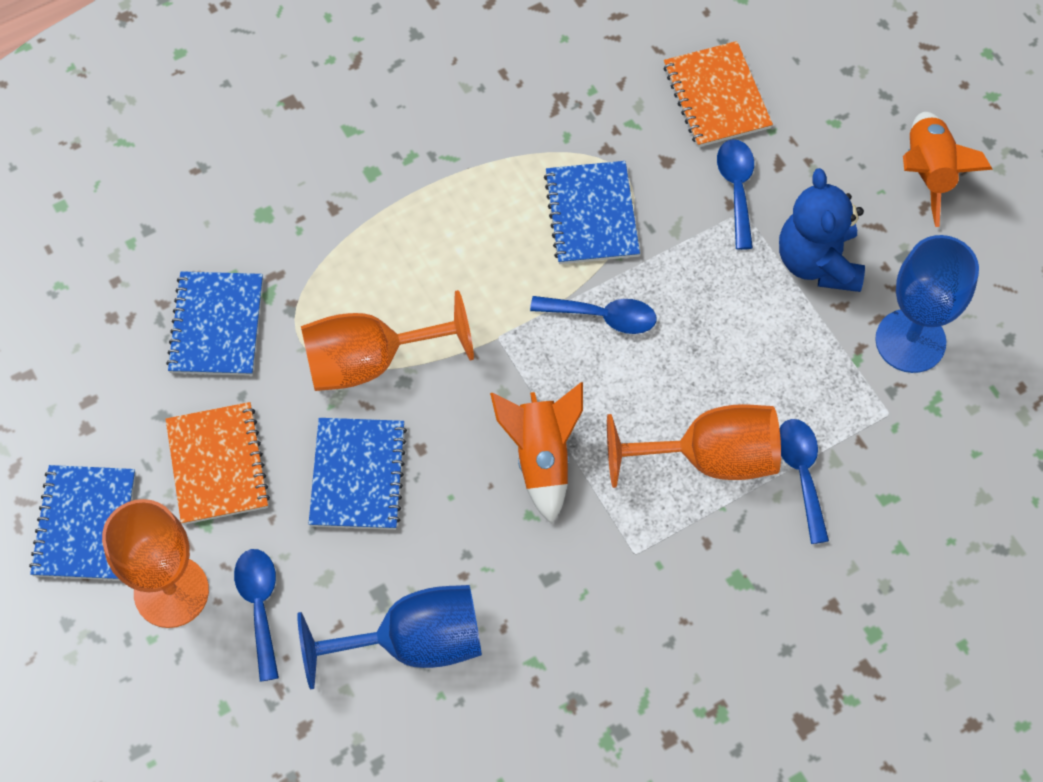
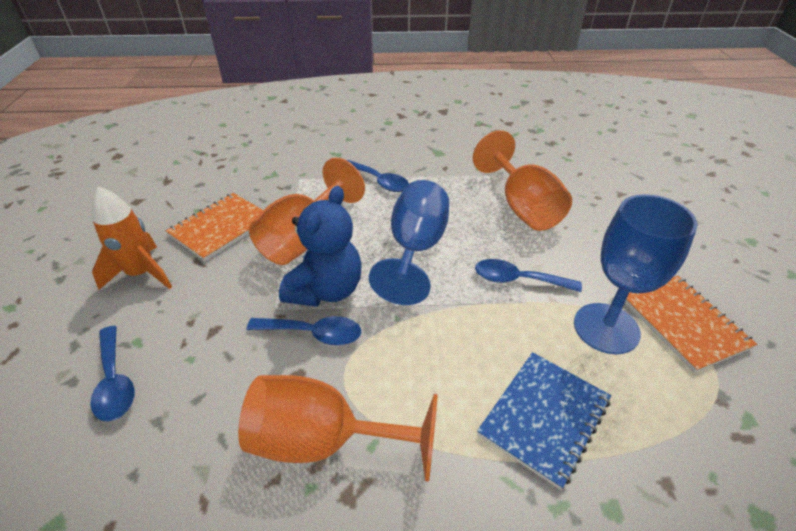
blue notebook: 4 -> 1
orange rocket: 2 -> 1

